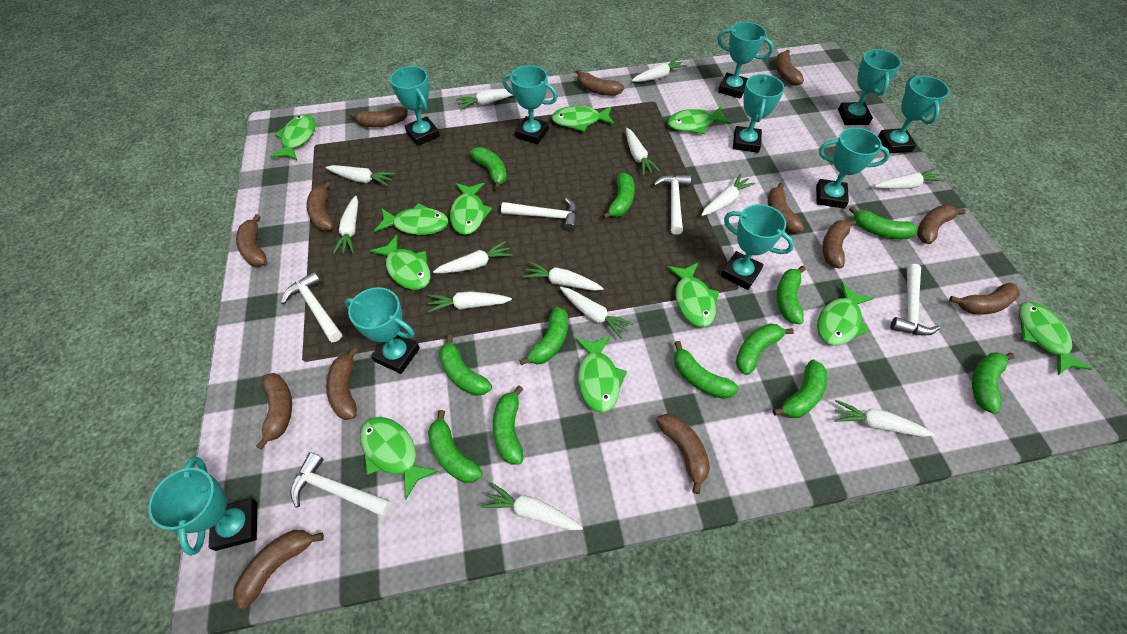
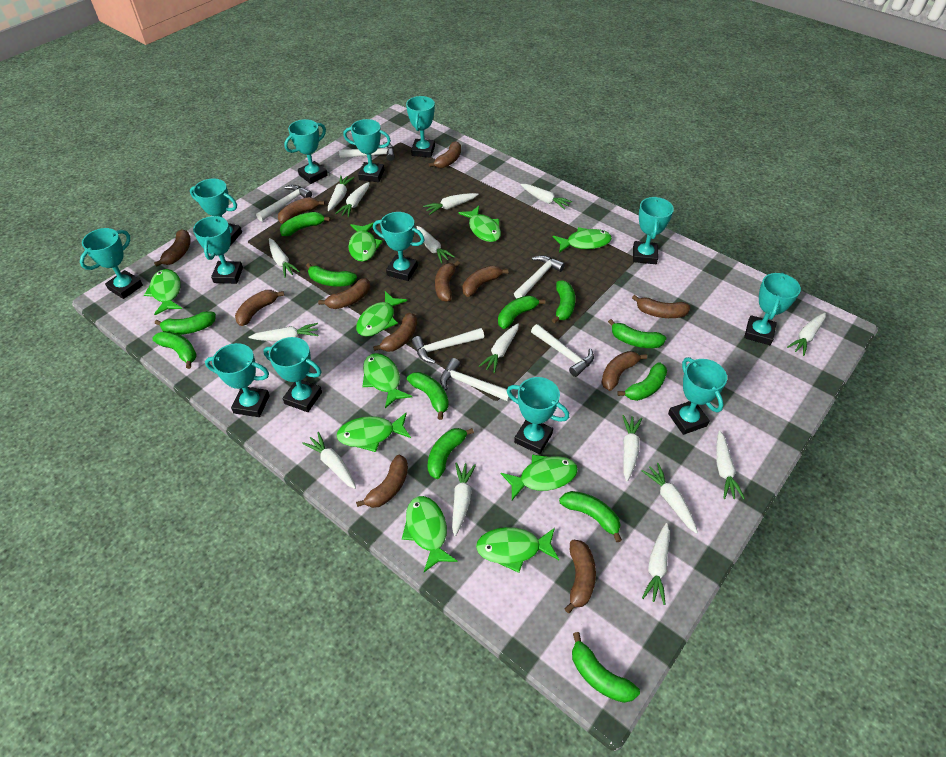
brown banana: 13 -> 12
green fish: 11 -> 10
turquoise trophy: 10 -> 13
white carrot: 13 -> 15
white hammer: 5 -> 6

